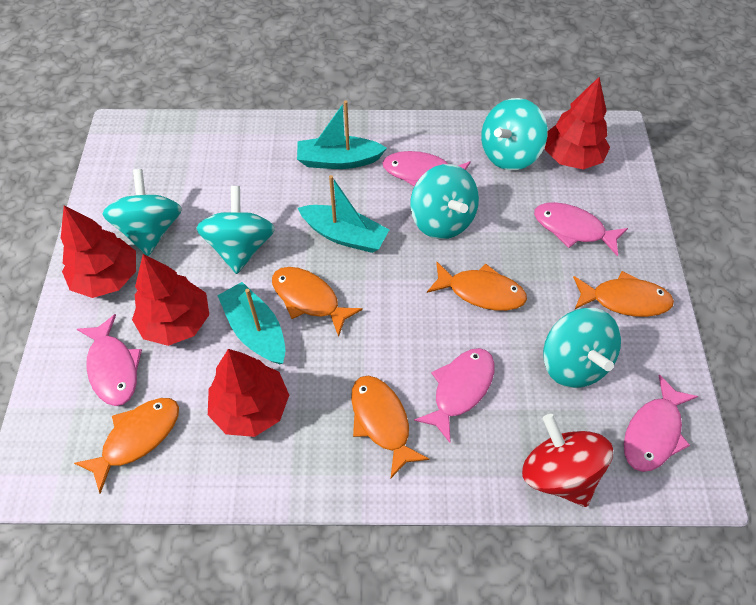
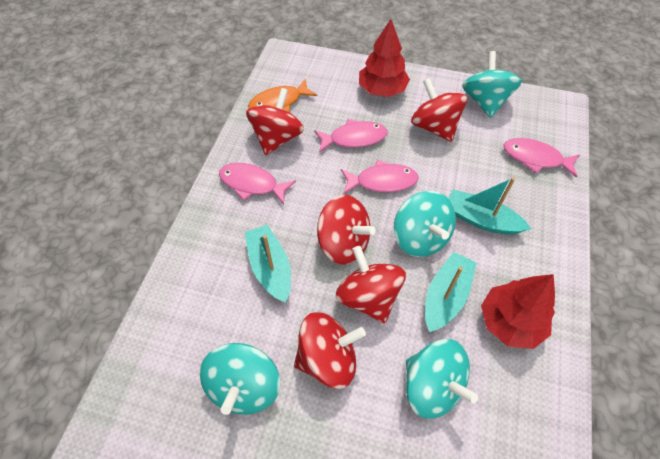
orange fish: 5 -> 1
pink fish: 5 -> 4
red spinning top: 1 -> 5
red tree: 4 -> 2
turquoise spinning top: 5 -> 4

